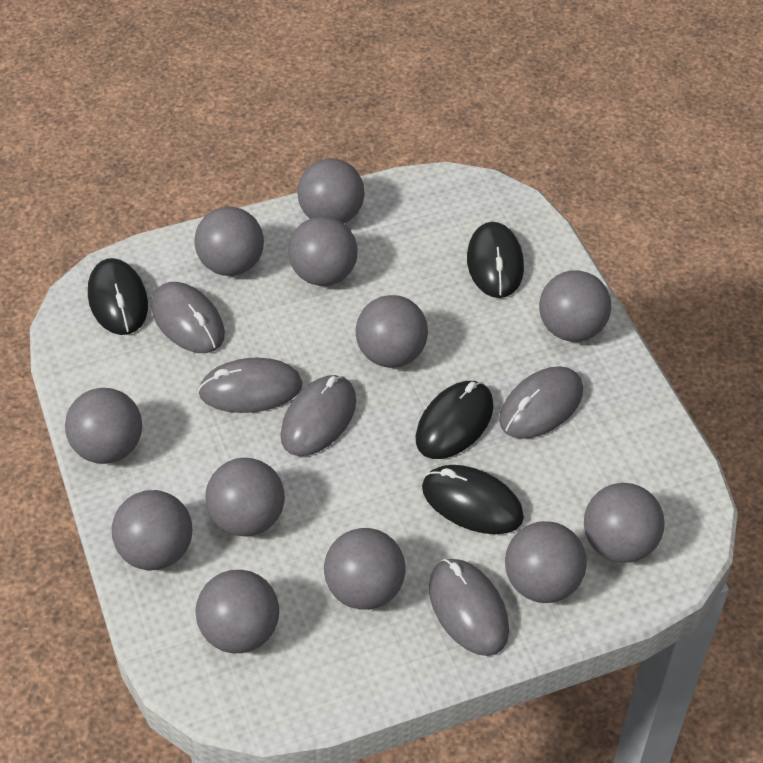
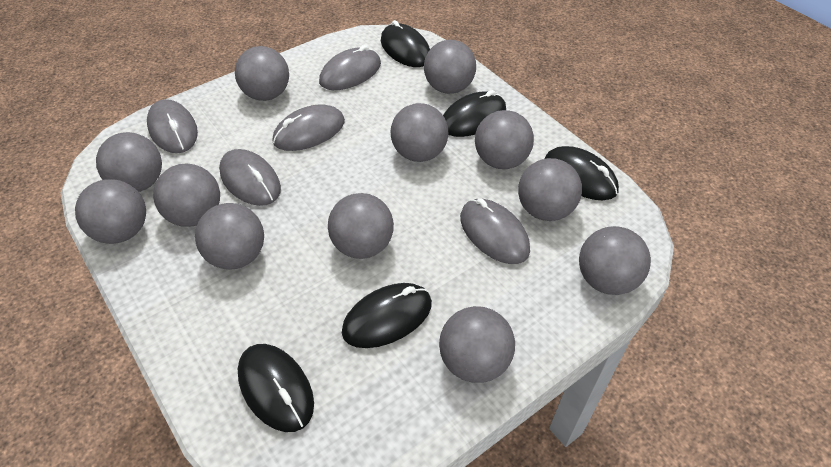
black mouse: 4 -> 5

